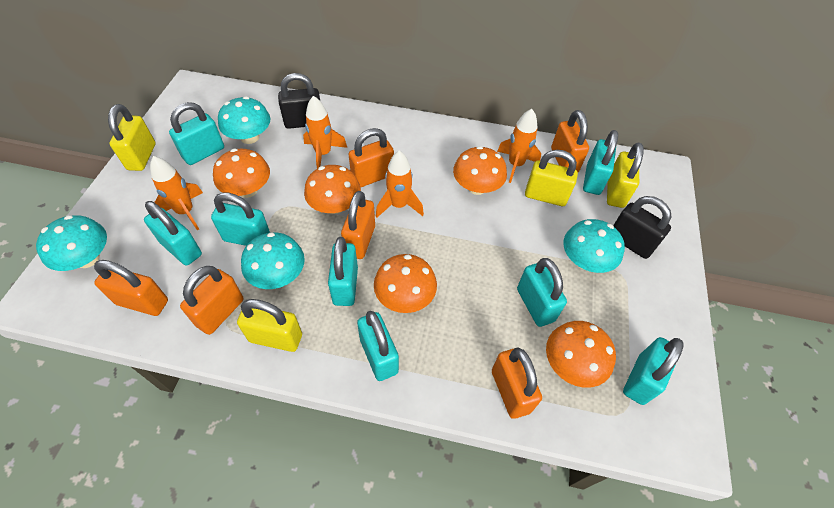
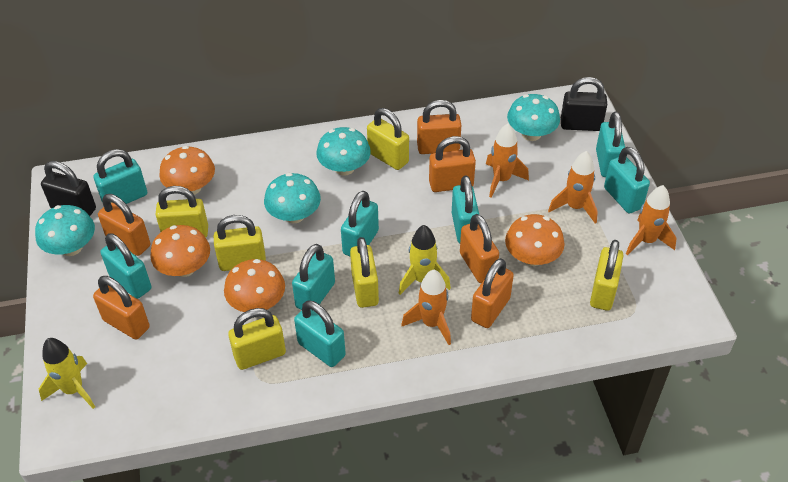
orange mushroom: 5 -> 4
yellow padlock: 4 -> 6
yellow rocket: 0 -> 2

